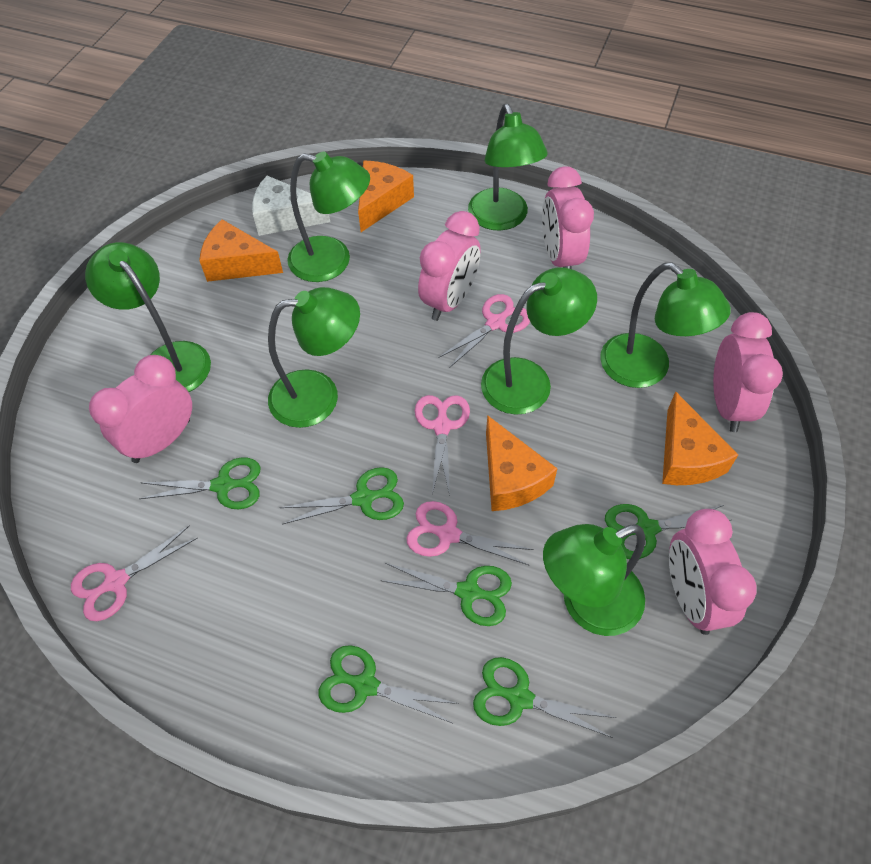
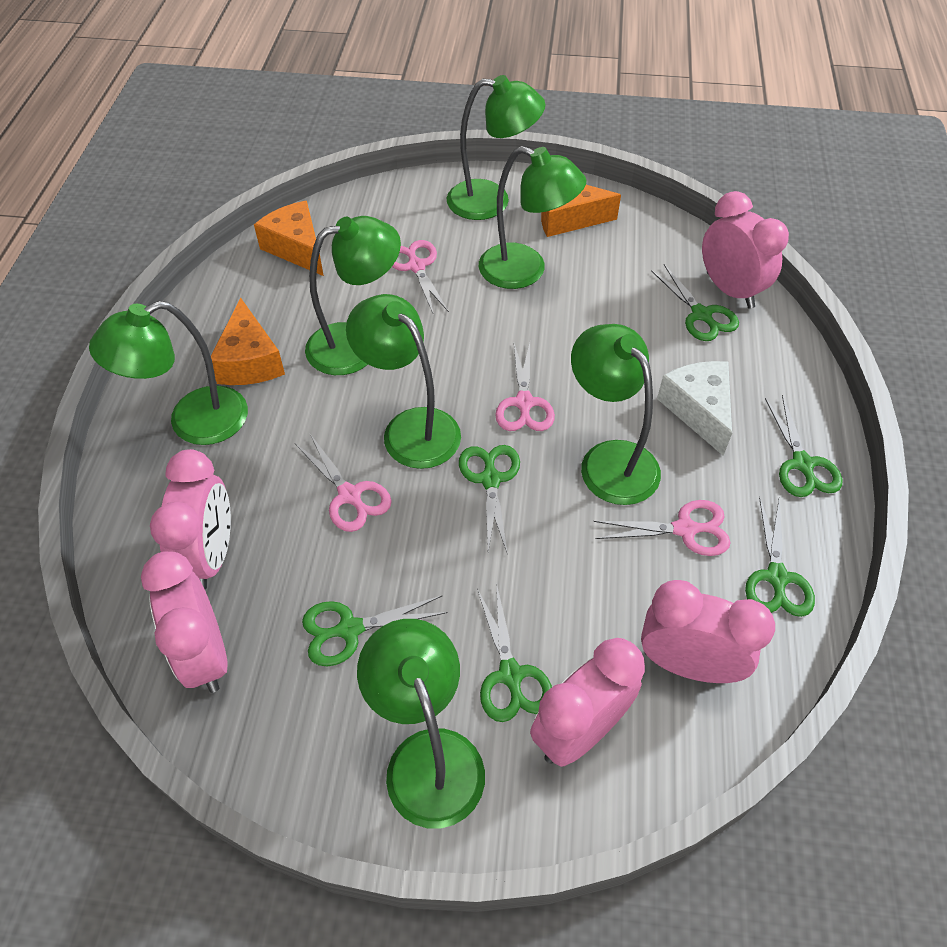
orange cheese: 4 -> 3

